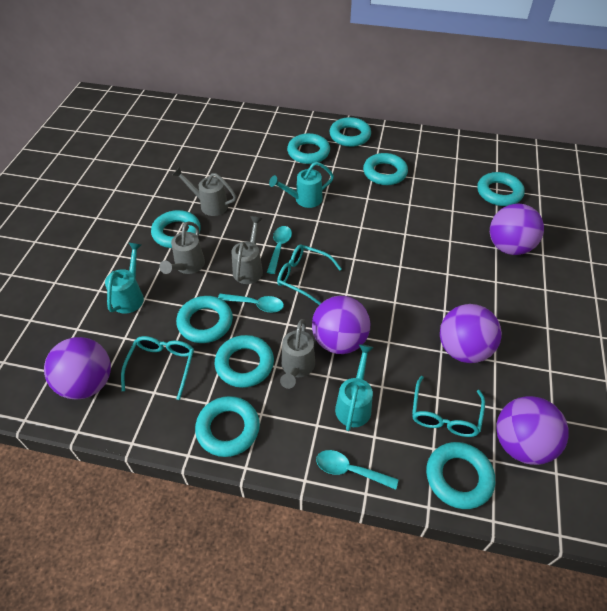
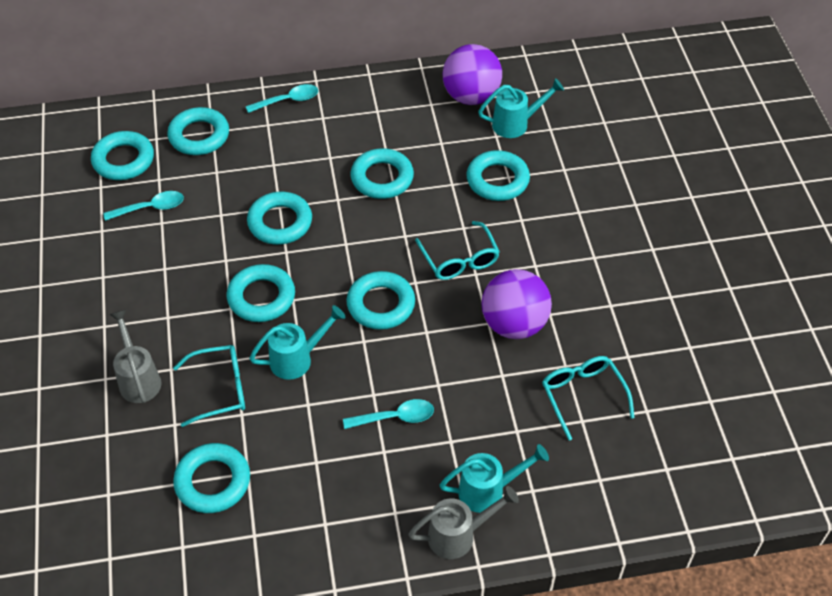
grey watering can: 4 -> 2
purple ball: 5 -> 2
turquoise ring: 9 -> 8

